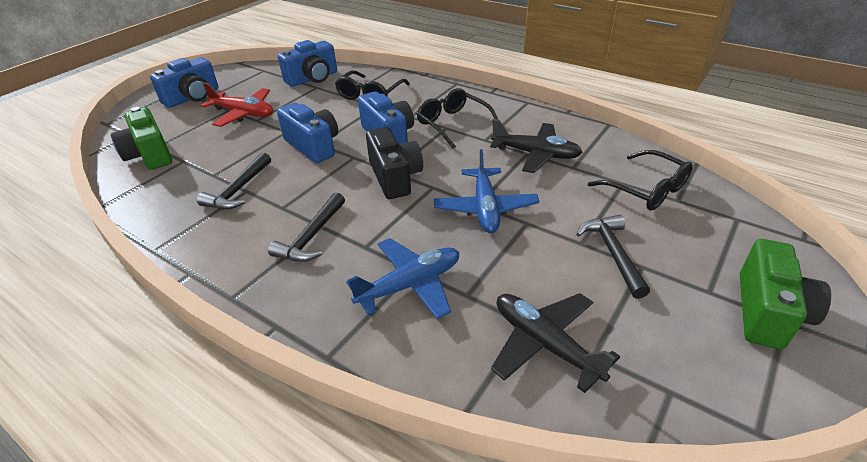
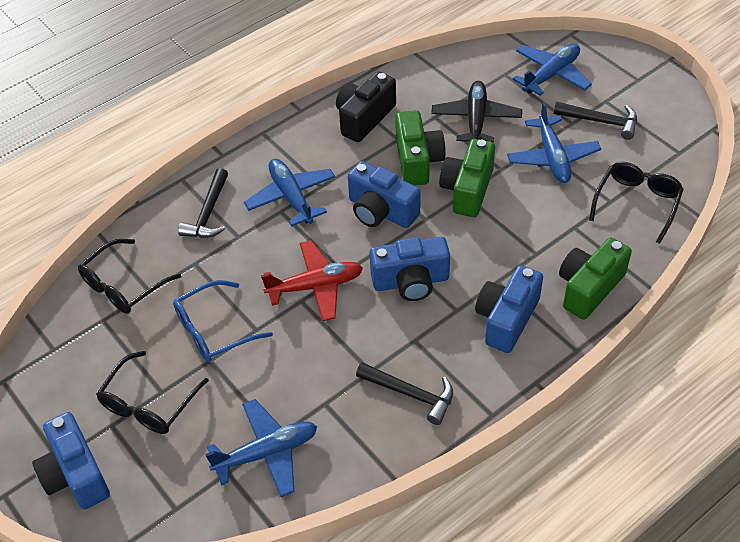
black plane: 2 -> 1
blue glasses: 0 -> 1
blue plane: 2 -> 4
green camera: 2 -> 3

